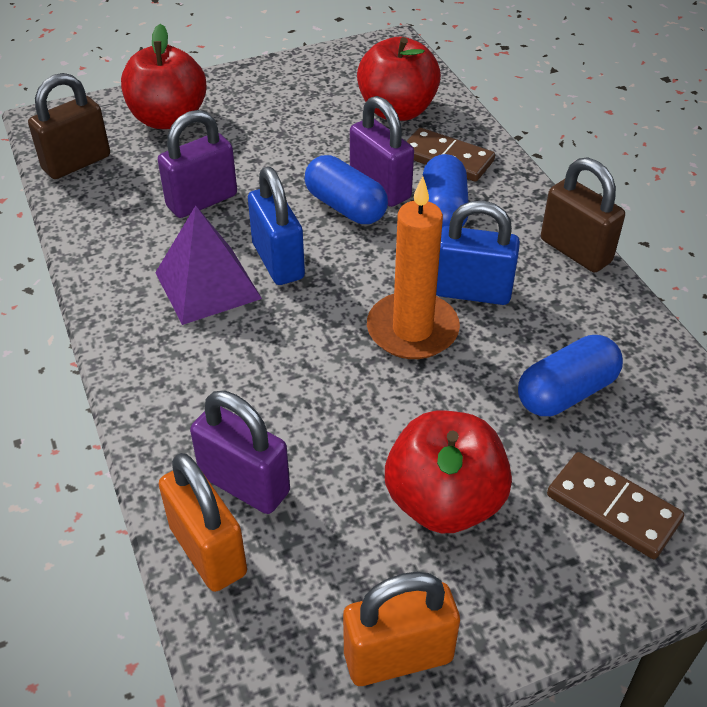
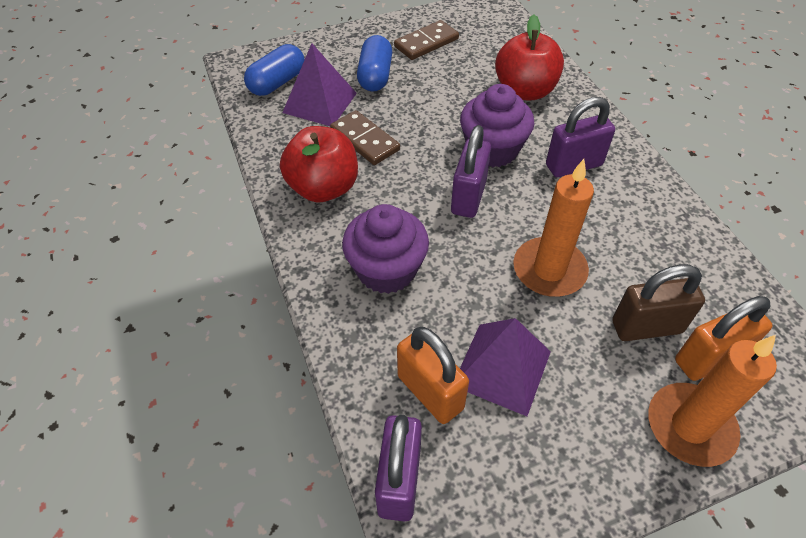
blue capsule: 3 -> 2
blue padlock: 2 -> 0
brown padlock: 2 -> 1
orange candle: 1 -> 2
purple cupcake: 0 -> 2
purple pyramid: 1 -> 2
red apple: 3 -> 2

